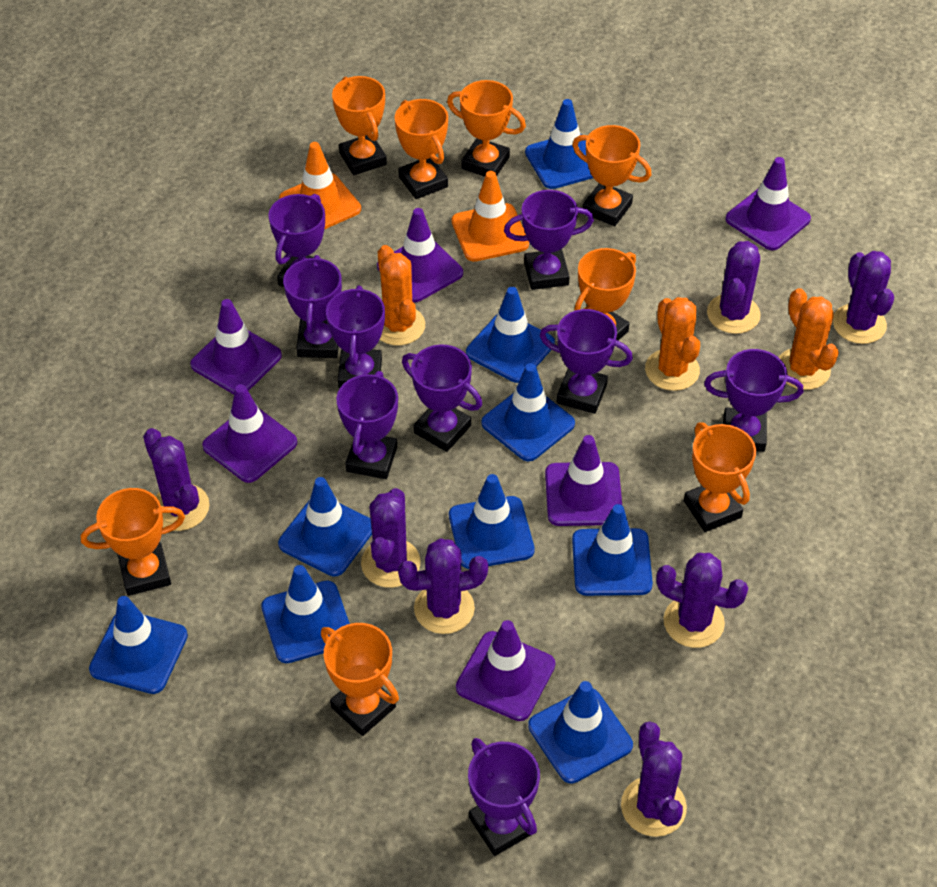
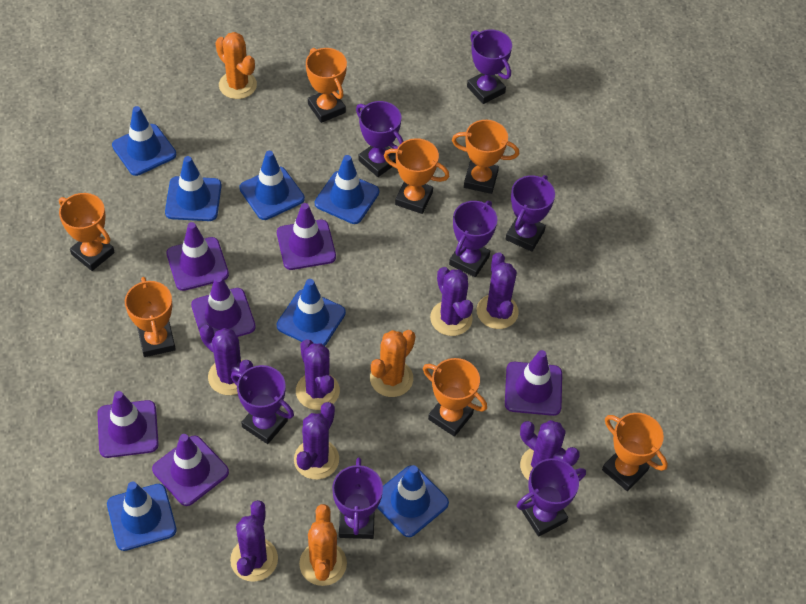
blue traffic cone: 9 -> 7
orange traffic cone: 2 -> 0
orange trophy: 8 -> 7
purple trophy: 9 -> 7

